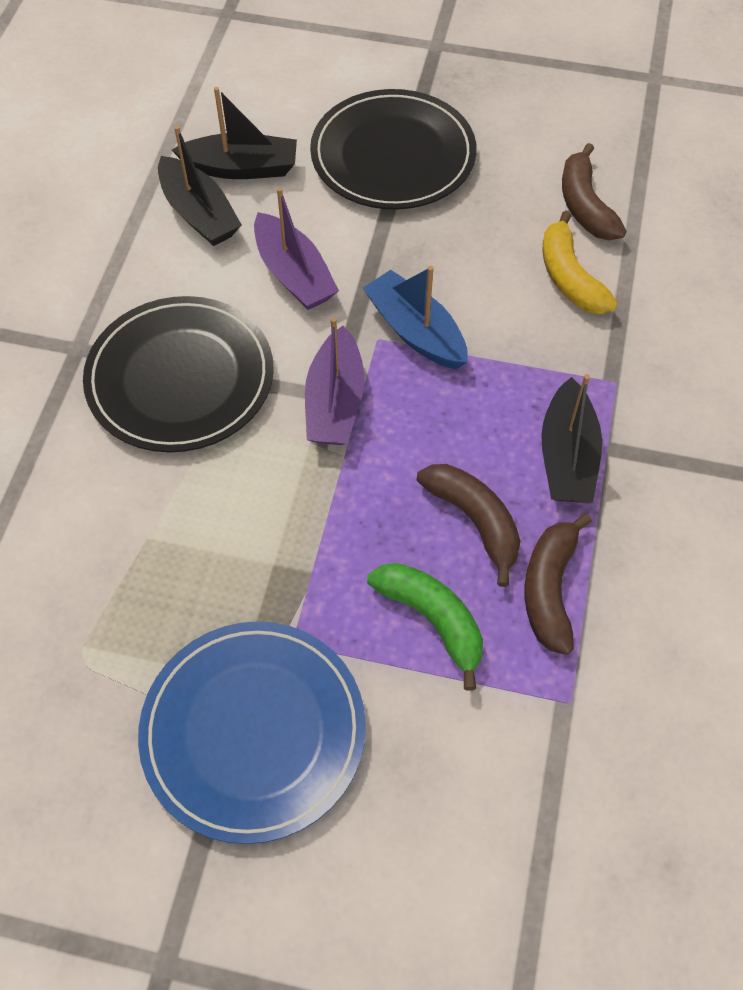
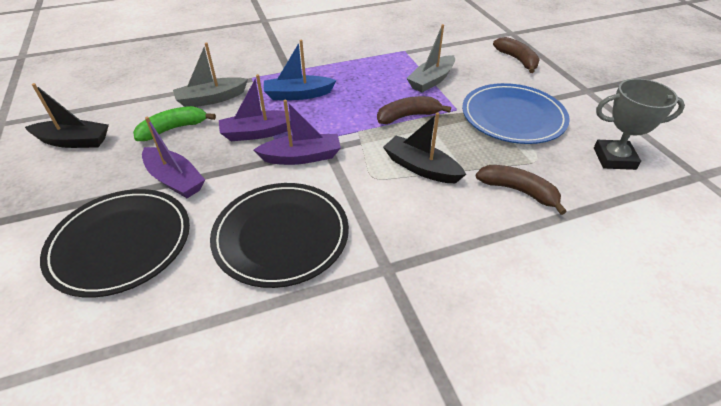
black boat: 3 -> 2
grey boat: 0 -> 2
grey trophy: 0 -> 1
purple boat: 2 -> 3
yellow banana: 1 -> 0

